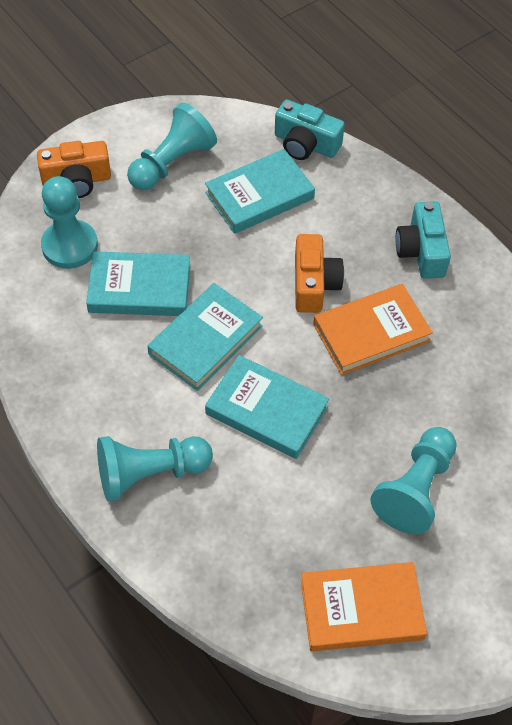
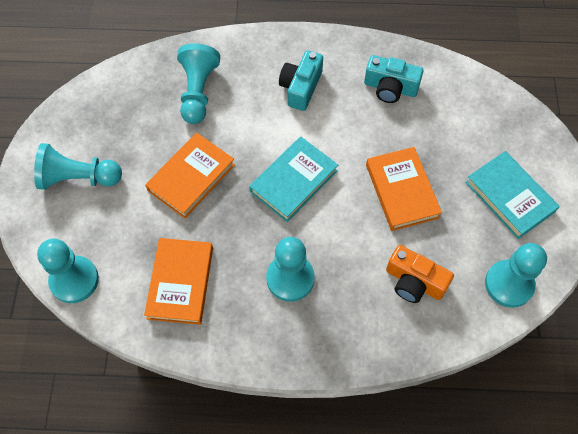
orange book: 2 -> 3
orange camera: 2 -> 1
turquoise book: 4 -> 2
turquoise pawn: 4 -> 5

